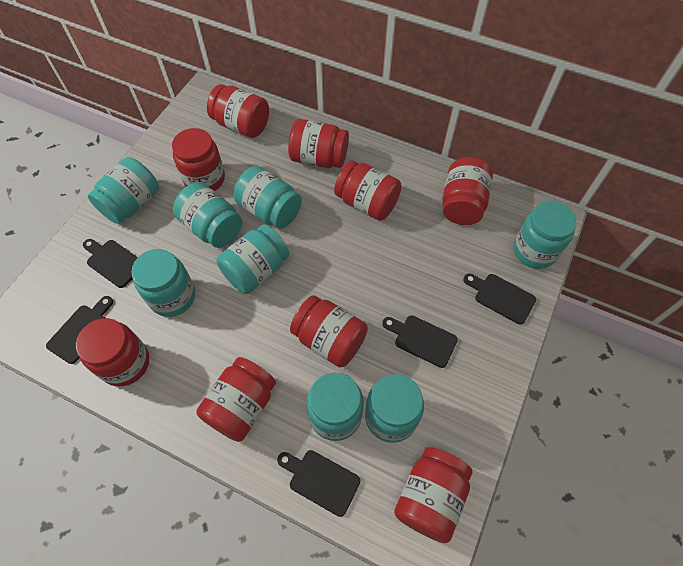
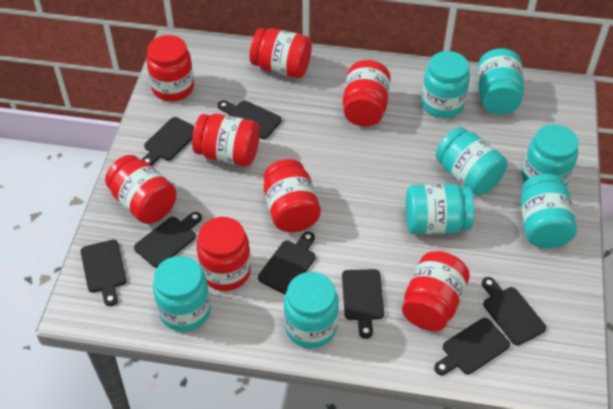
black cutting board: 5 -> 8
red jar: 9 -> 8

